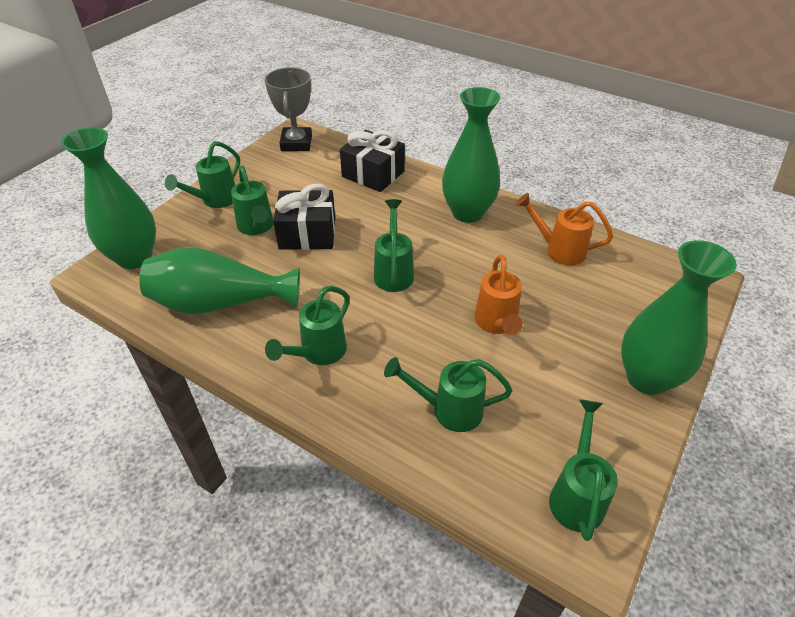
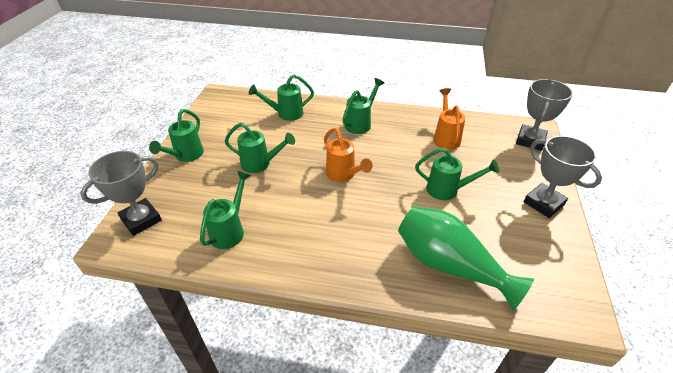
black gift: 2 -> 0
green vase: 4 -> 1
grey trophy: 1 -> 3

